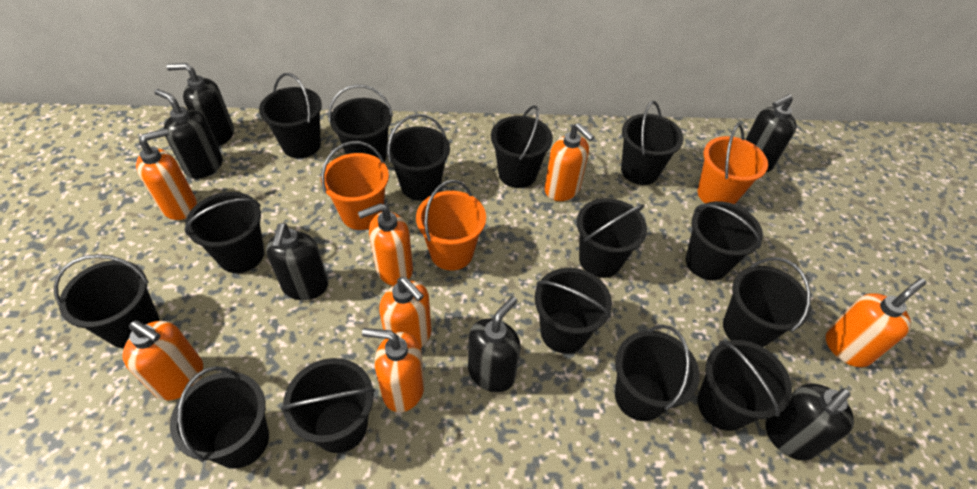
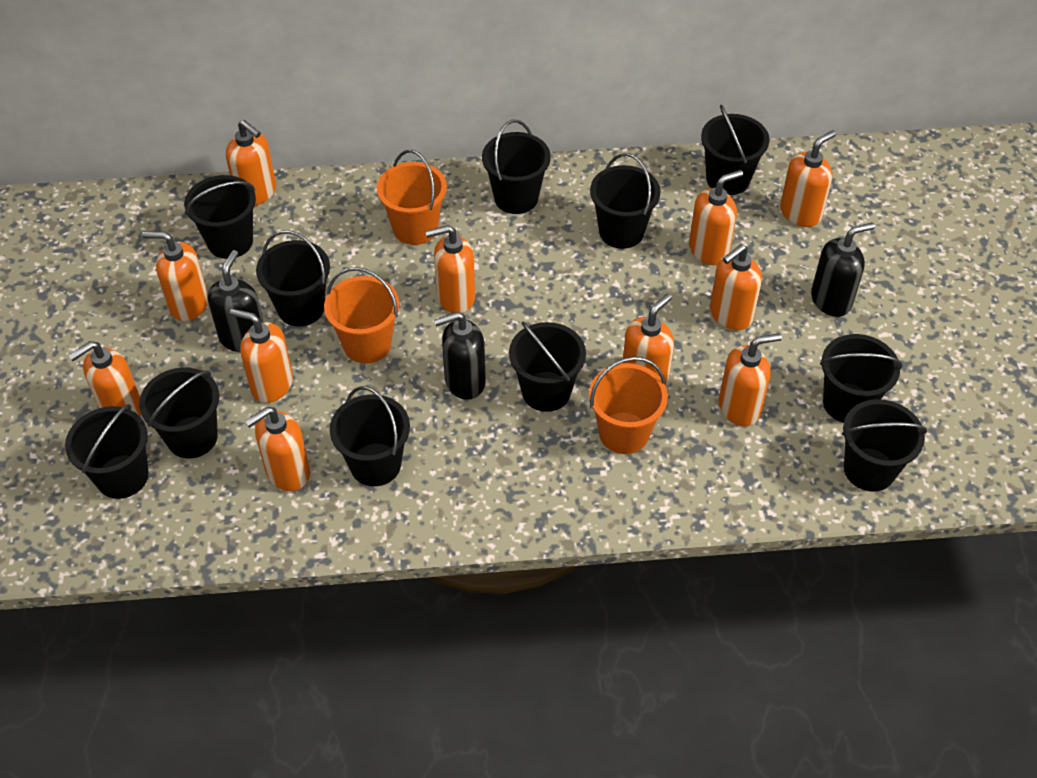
black bucket: 15 -> 11
black soap dispenser: 6 -> 3
orange soap dispenser: 7 -> 11

